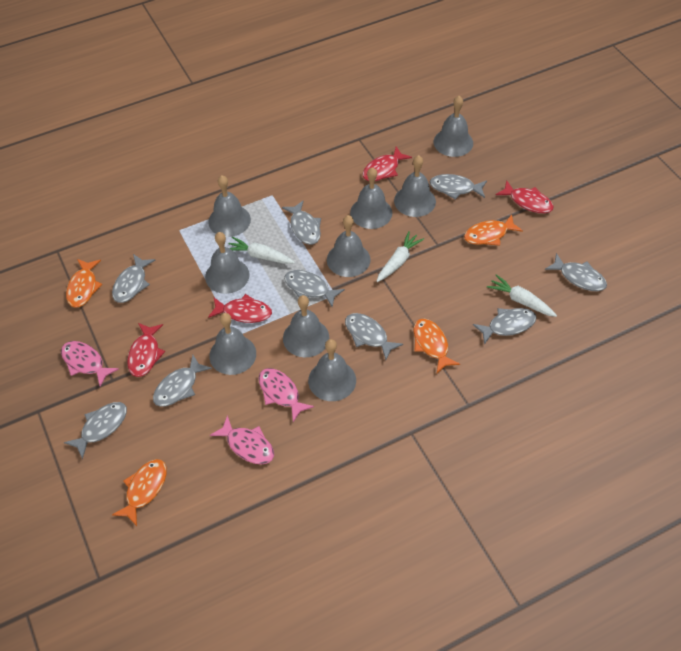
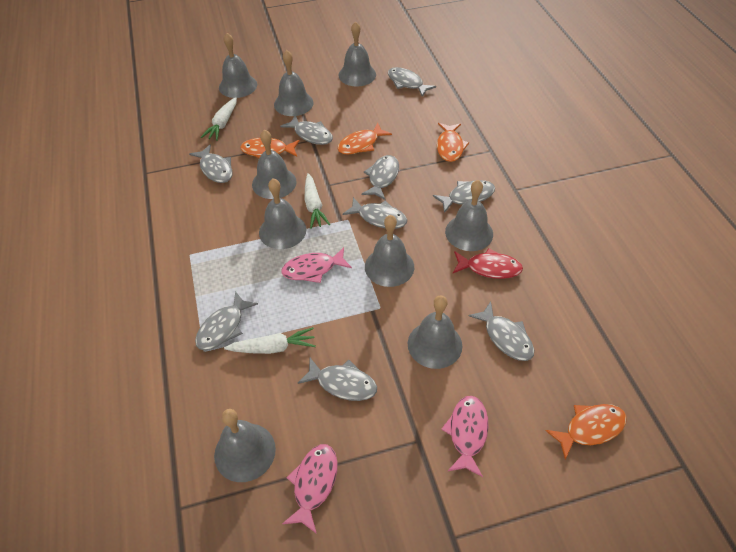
red fish: 4 -> 1

